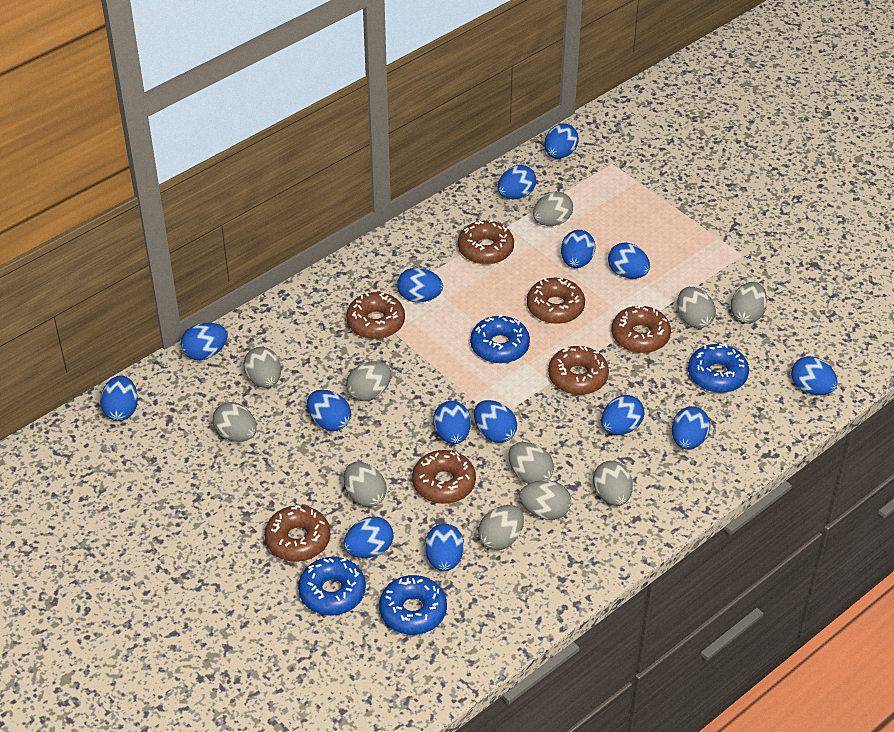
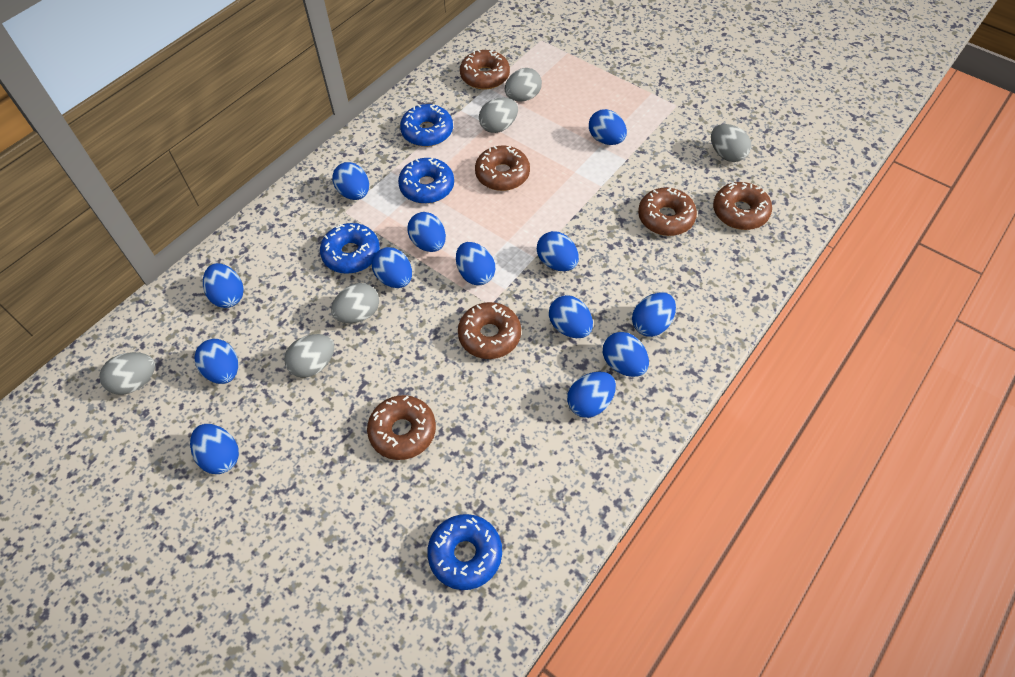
blue egg: 15 -> 13
brown donut: 7 -> 6
grey egg: 11 -> 6

